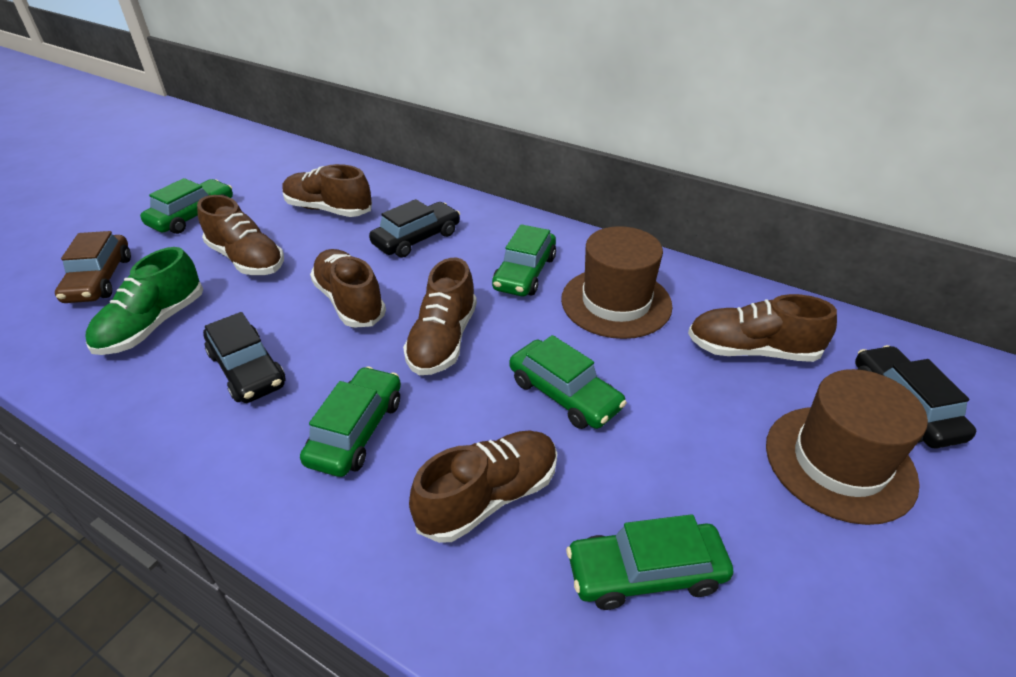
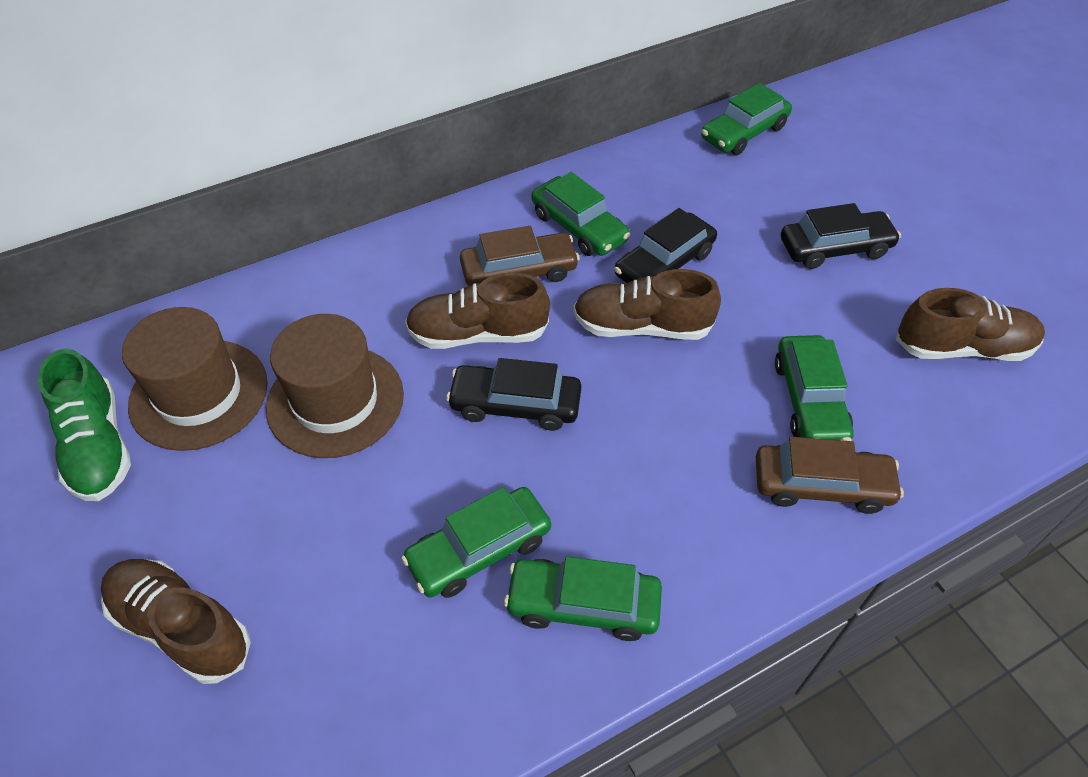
brown car: 1 -> 2
brown shoe: 6 -> 4

